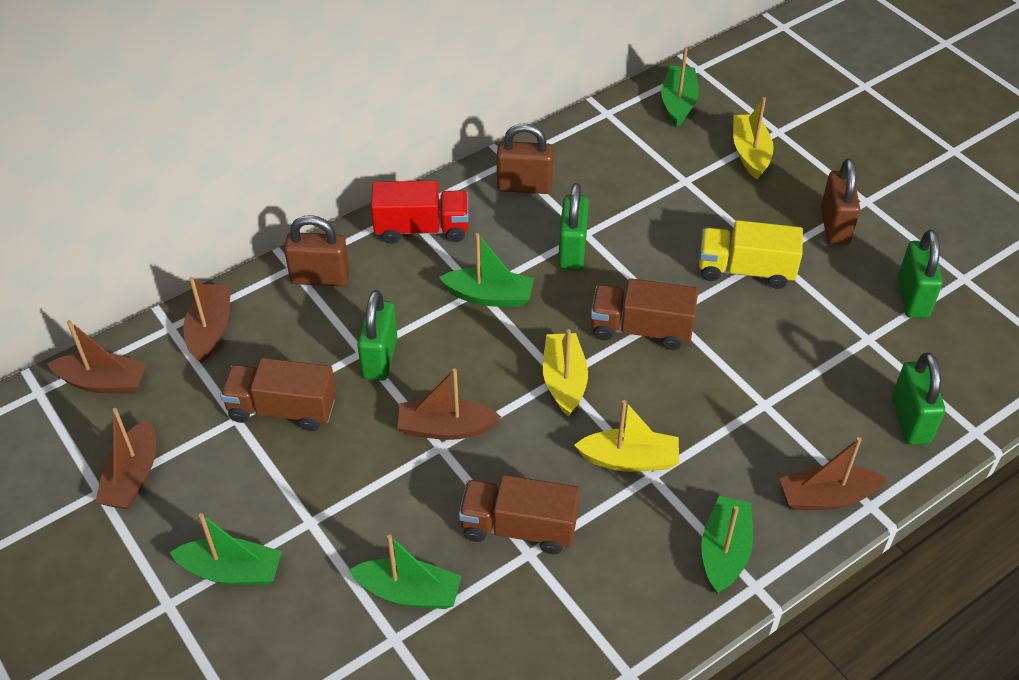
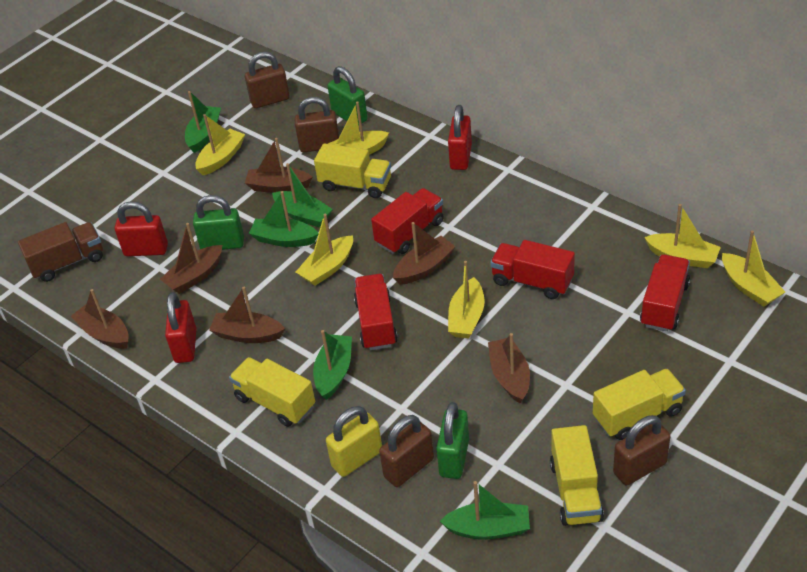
brown boat: 5 -> 6
brown padlock: 3 -> 4
brown truck: 3 -> 1
green padlock: 4 -> 3
red padlock: 0 -> 3
red truck: 1 -> 4
yellow boat: 3 -> 6
yellow padlock: 0 -> 1
yellow truck: 1 -> 4

